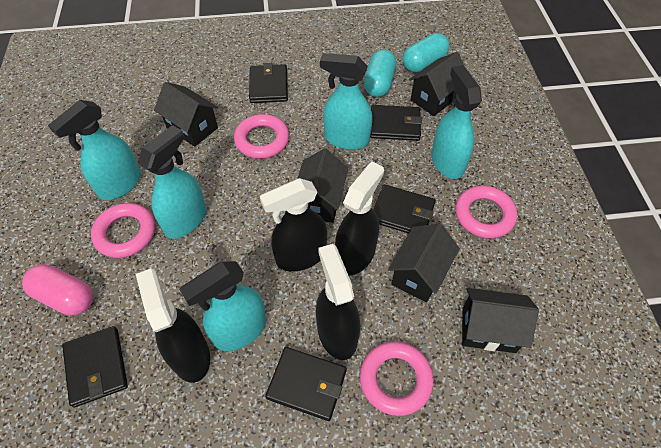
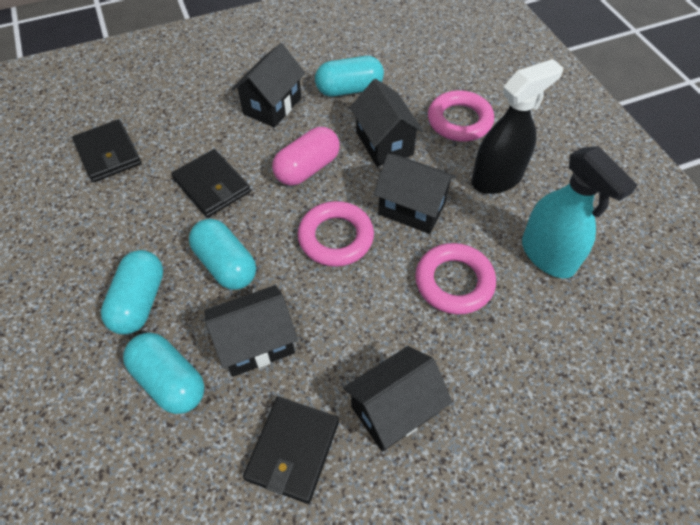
black spray bottle: 4 -> 1
black wallet: 5 -> 3
pink ring: 4 -> 3
turquoise capsule: 2 -> 4
turquoise spray bottle: 5 -> 1

